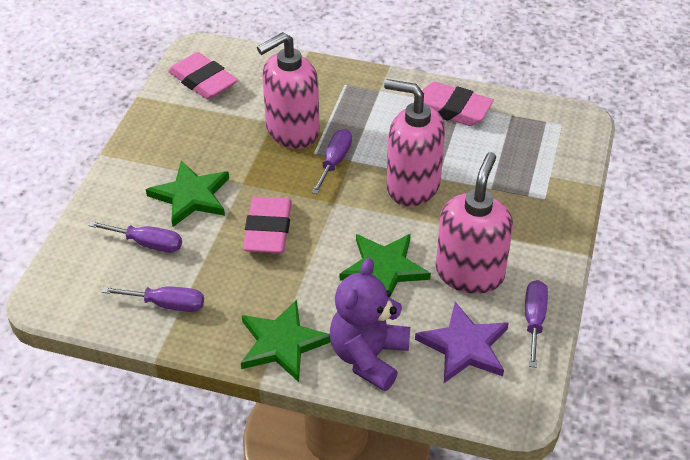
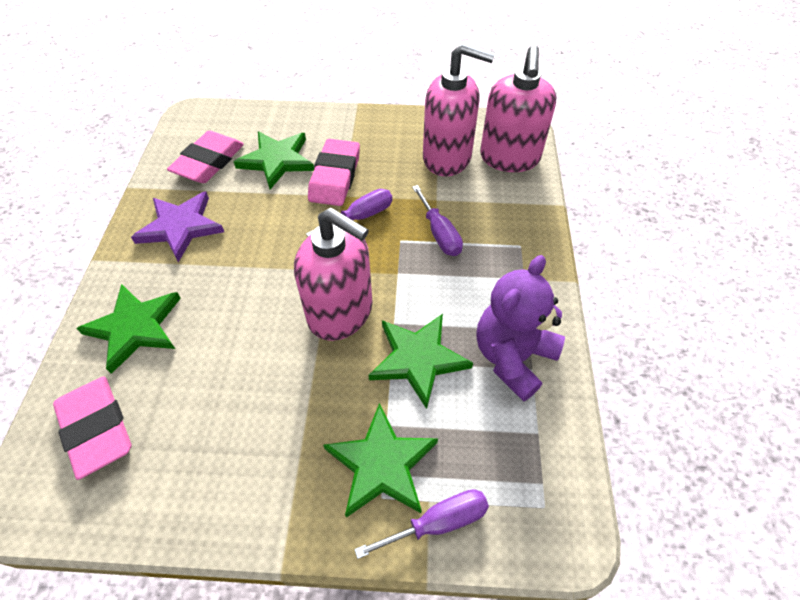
green star: 3 -> 4
purple screwdriver: 4 -> 3

